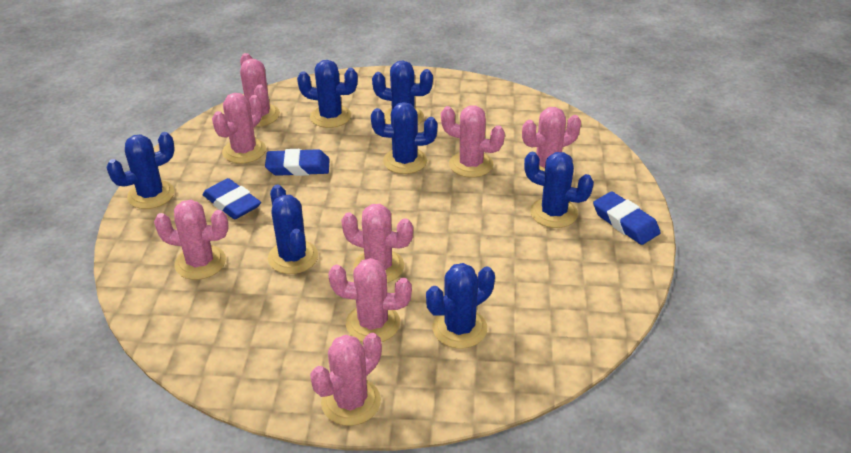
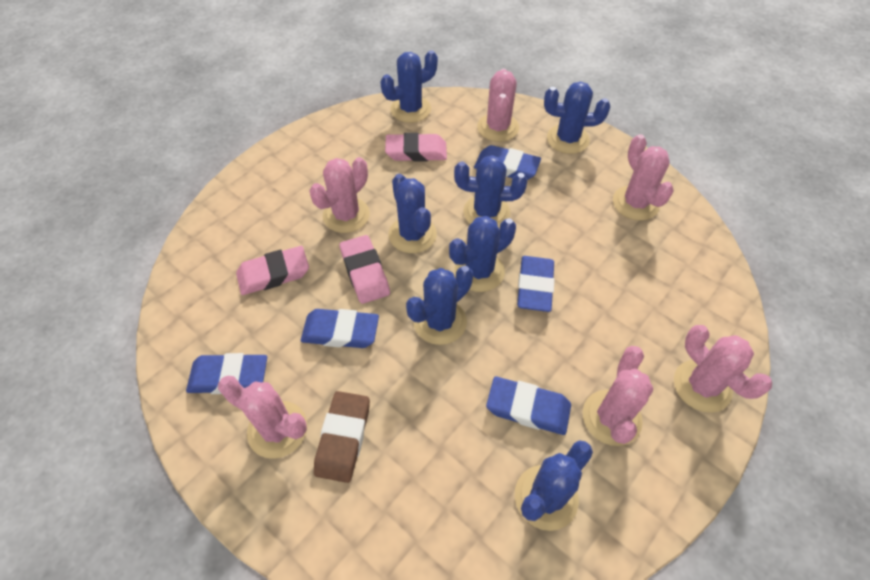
blue eraser: 3 -> 5
brown eraser: 0 -> 1
pink cactus: 8 -> 6
pink eraser: 0 -> 3

